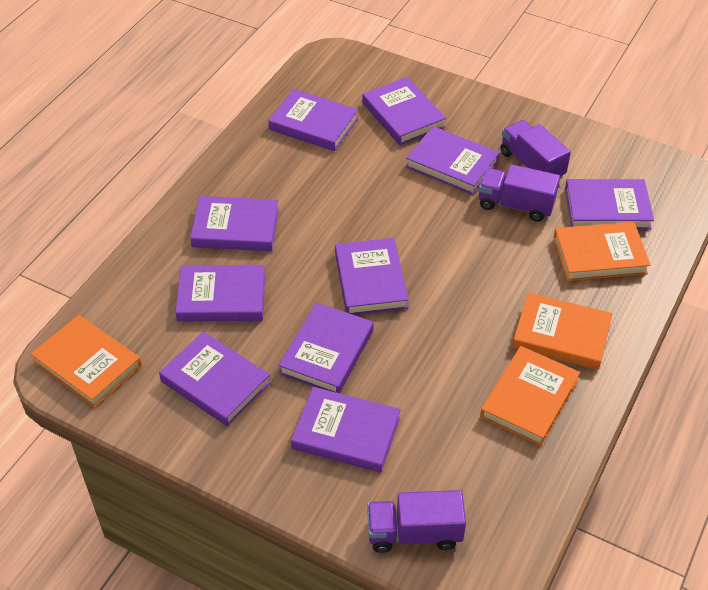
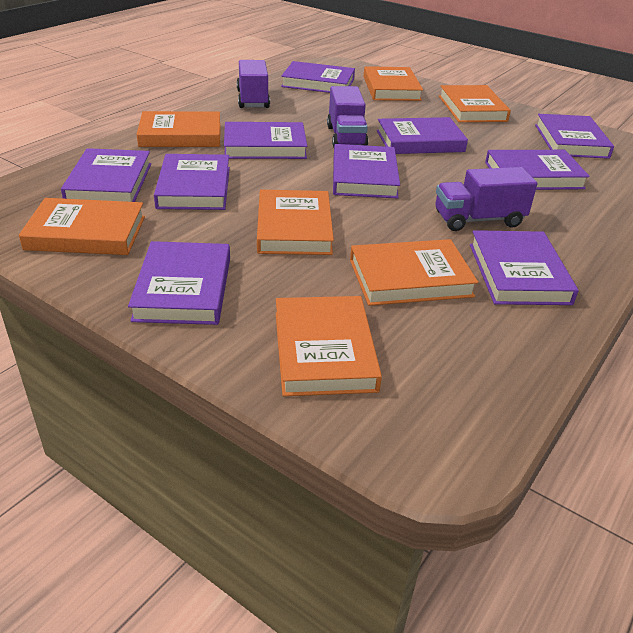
orange book: 4 -> 7

